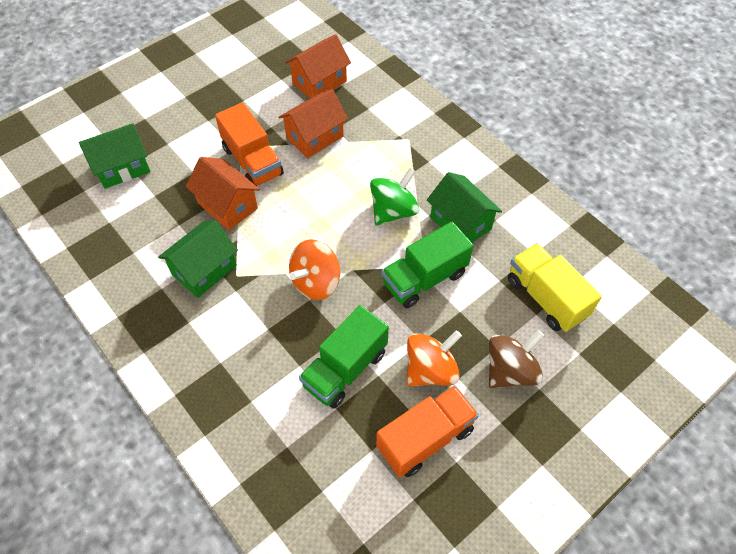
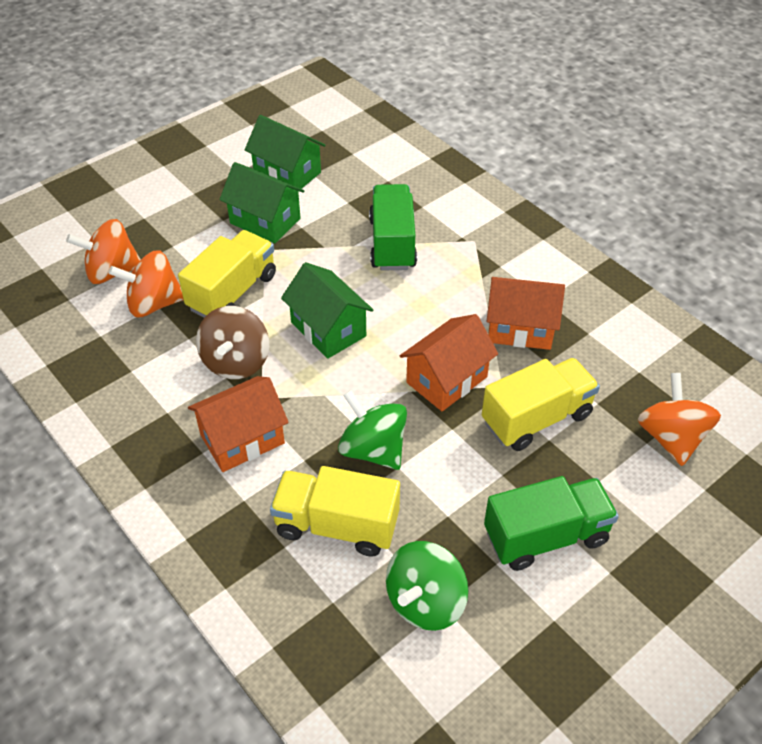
green spinning top: 1 -> 2
orange spinning top: 2 -> 3
orange truck: 2 -> 0
yellow truck: 1 -> 3

